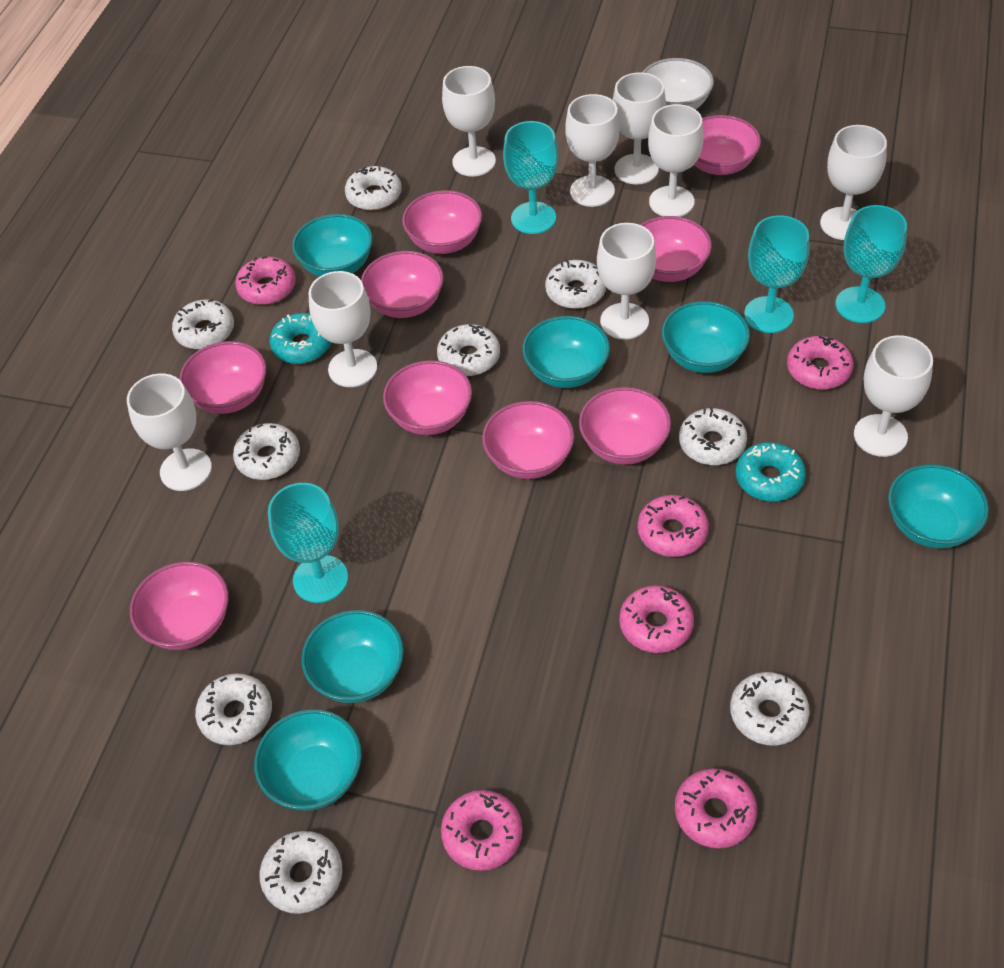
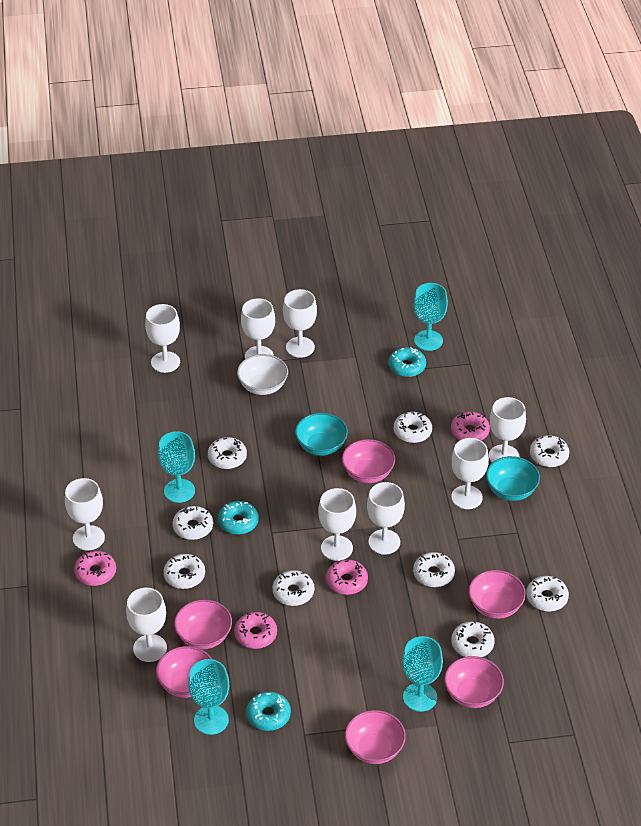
pink bowl: 9 -> 6
pink donut: 6 -> 4
turquoise bowl: 6 -> 2
turquoise donut: 2 -> 3

